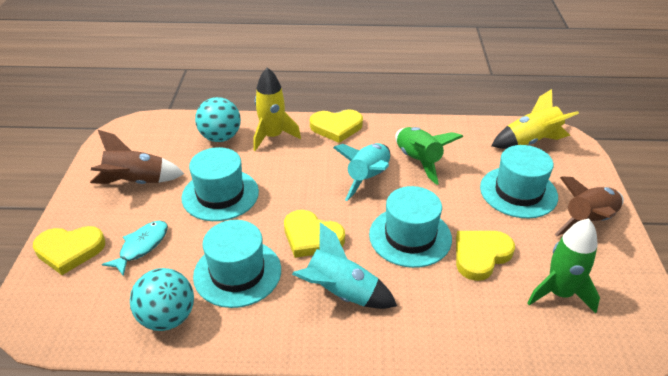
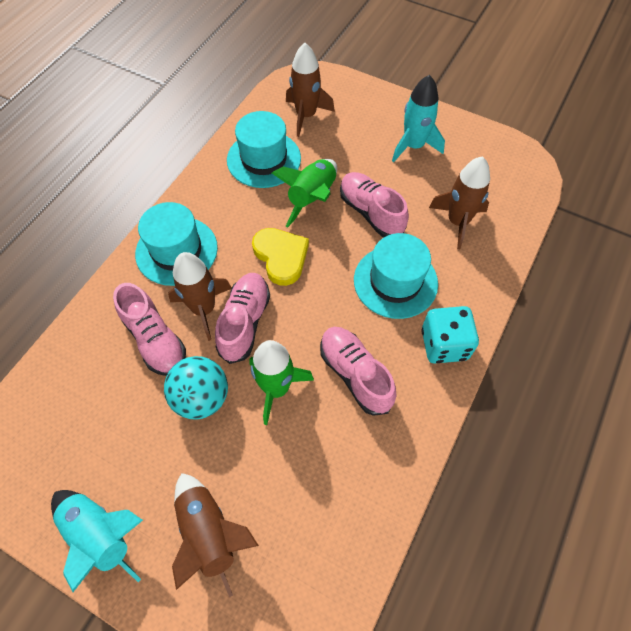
brown rocket: 2 -> 4
pink shoe: 0 -> 4
turquoise ball: 2 -> 1
turquoise dice: 0 -> 1
turquoise fish: 1 -> 0
turquoise hat: 4 -> 3
yellow heart: 4 -> 1
yellow rocket: 2 -> 0

